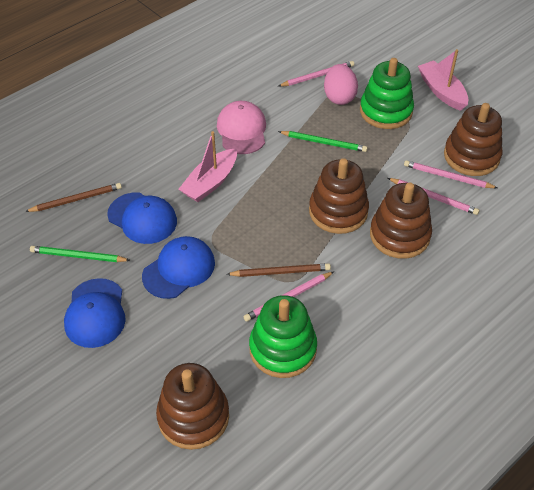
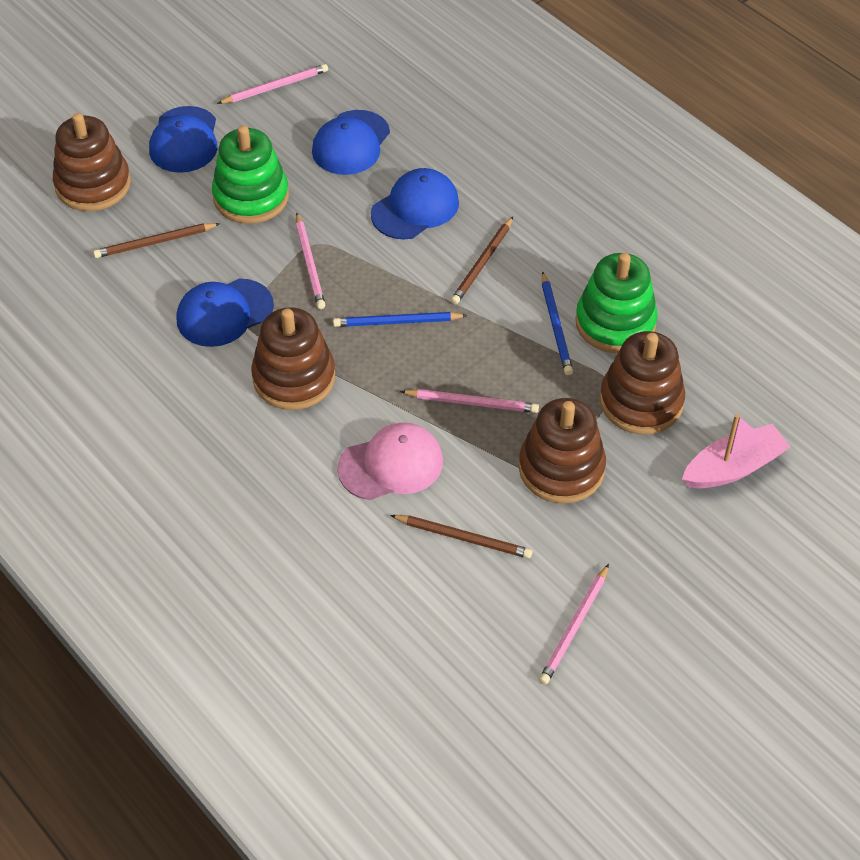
blue cap: 3 -> 4
blue pencil: 0 -> 2
brown pencil: 2 -> 3
green pencil: 2 -> 0
pink boat: 2 -> 1
pink egg: 1 -> 0

